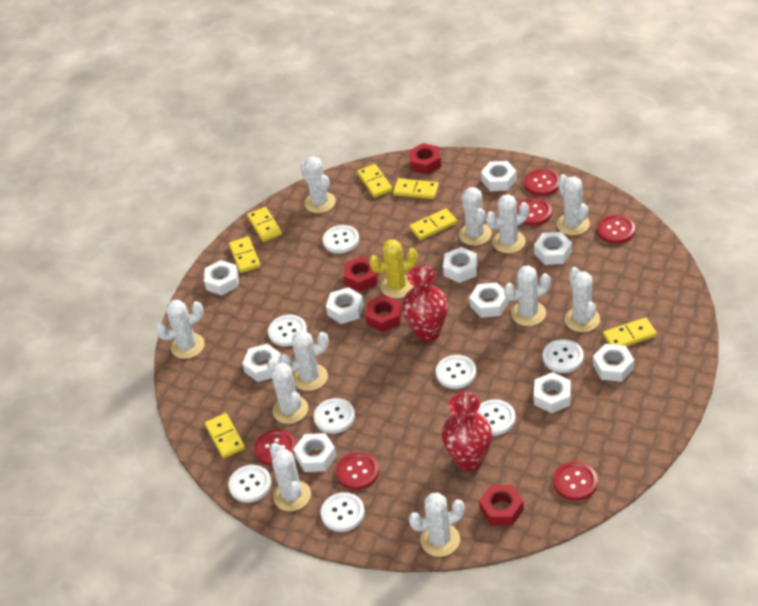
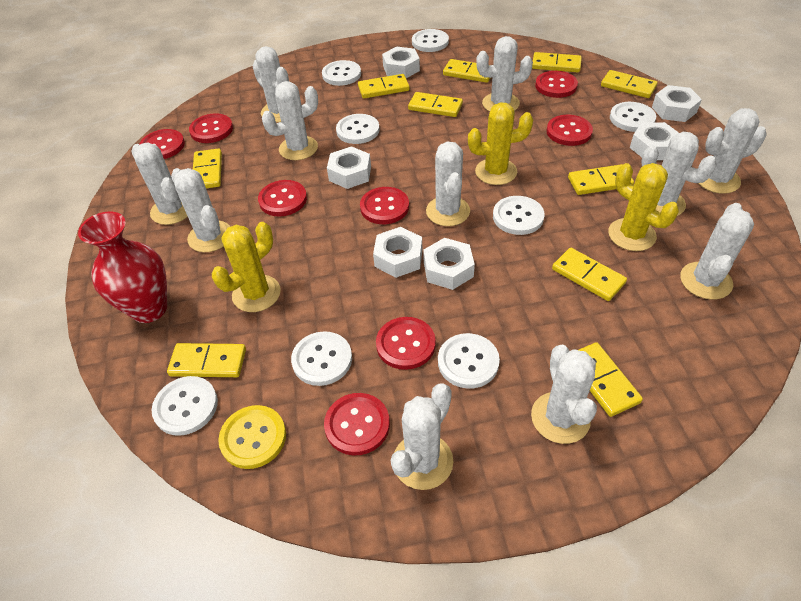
red button: 6 -> 8
red nut: 4 -> 0
red vase: 2 -> 1
white nut: 10 -> 6
yellow button: 0 -> 1
yellow cactus: 1 -> 3
yellow domino: 7 -> 10

